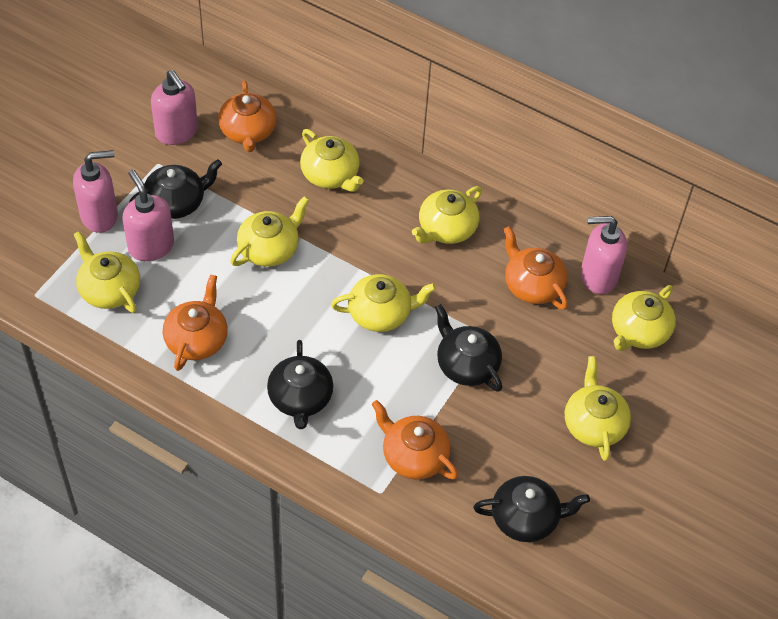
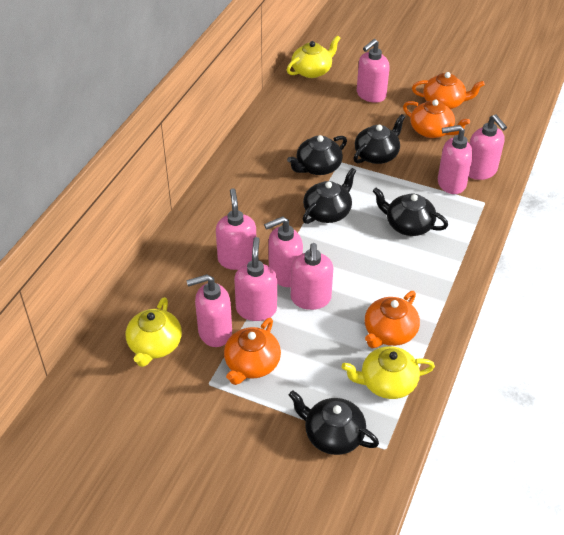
black teapot: 4 -> 5
pink soap dispenser: 4 -> 8
yellow teapot: 7 -> 3

